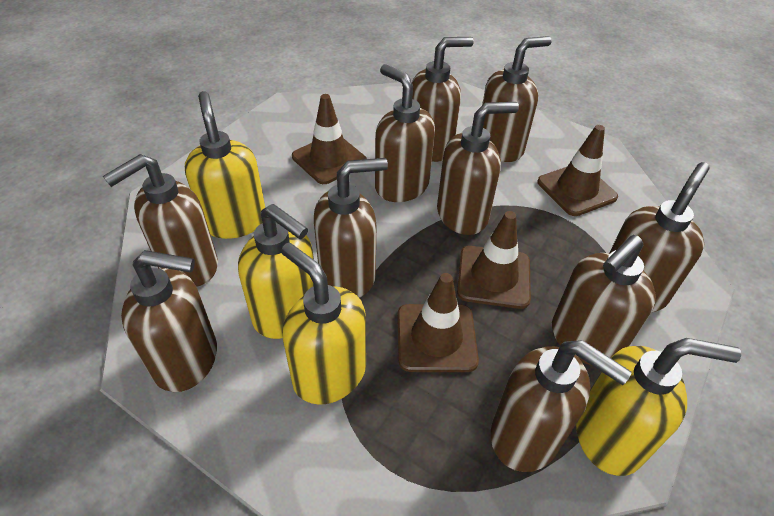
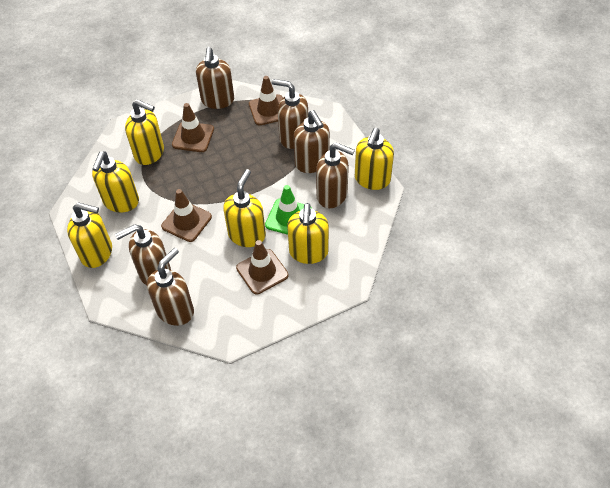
brown soap dispenser: 10 -> 6
green traffic cone: 0 -> 1
yellow soap dispenser: 4 -> 6

